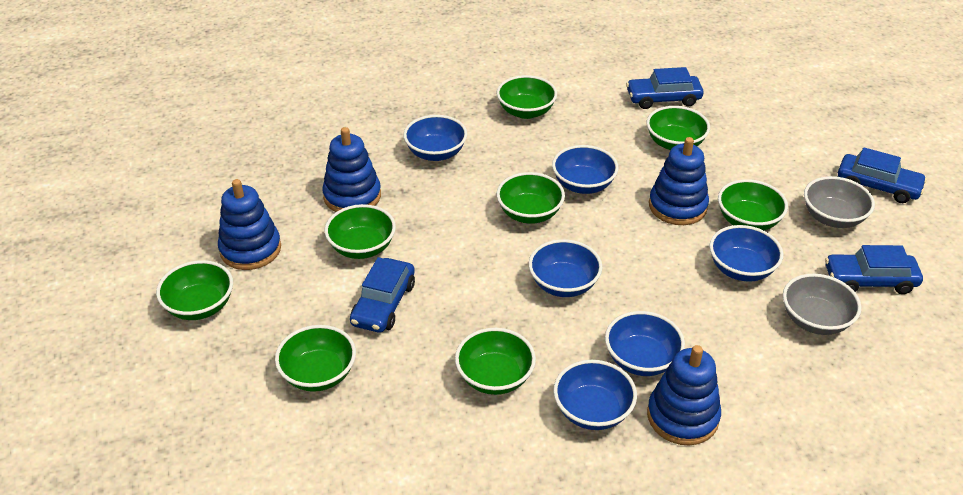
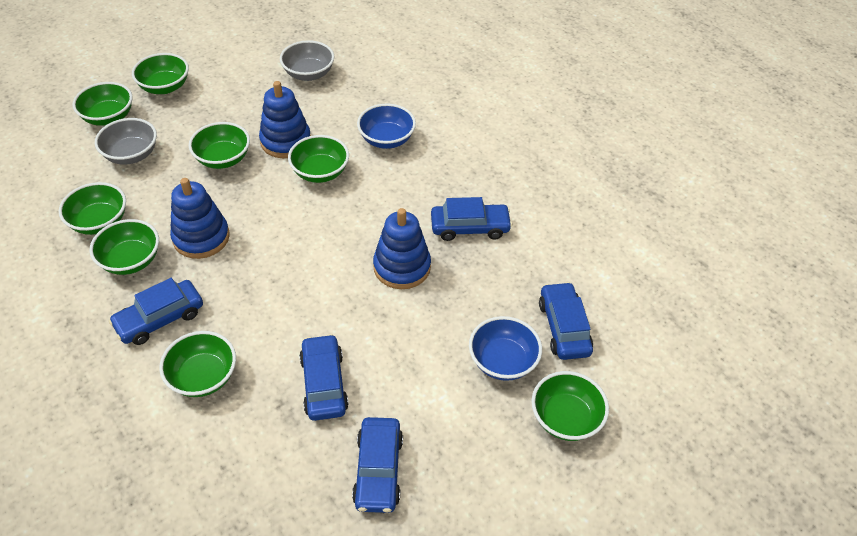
blue bowl: 6 -> 2
blue car: 4 -> 5
blue stacking toy: 4 -> 3

